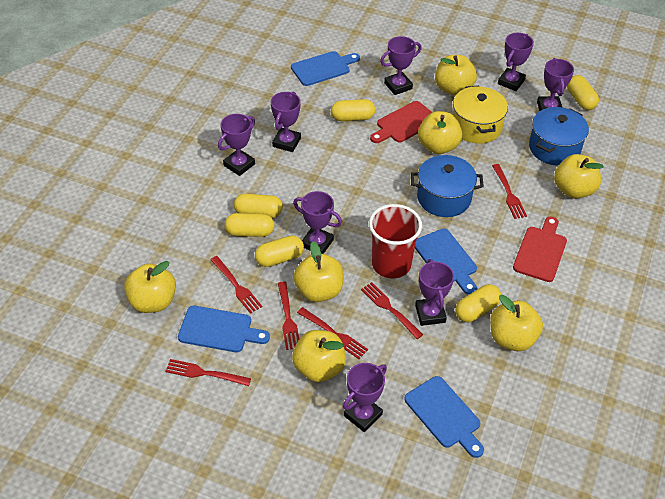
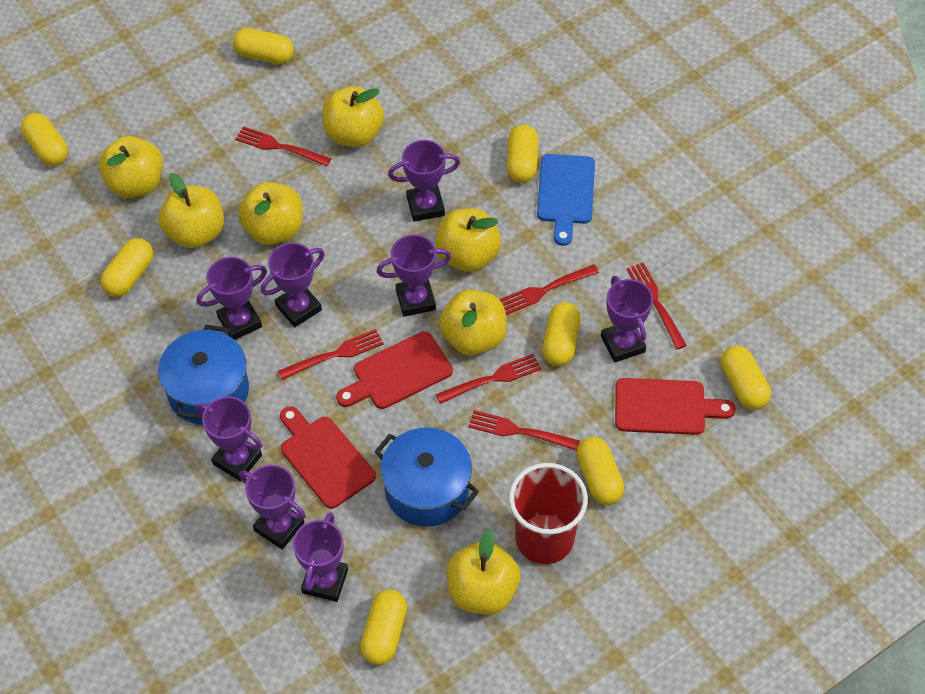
blue cutting board: 4 -> 1
red cutting board: 2 -> 3
yellow capsule: 6 -> 8
yellow pot: 1 -> 0

